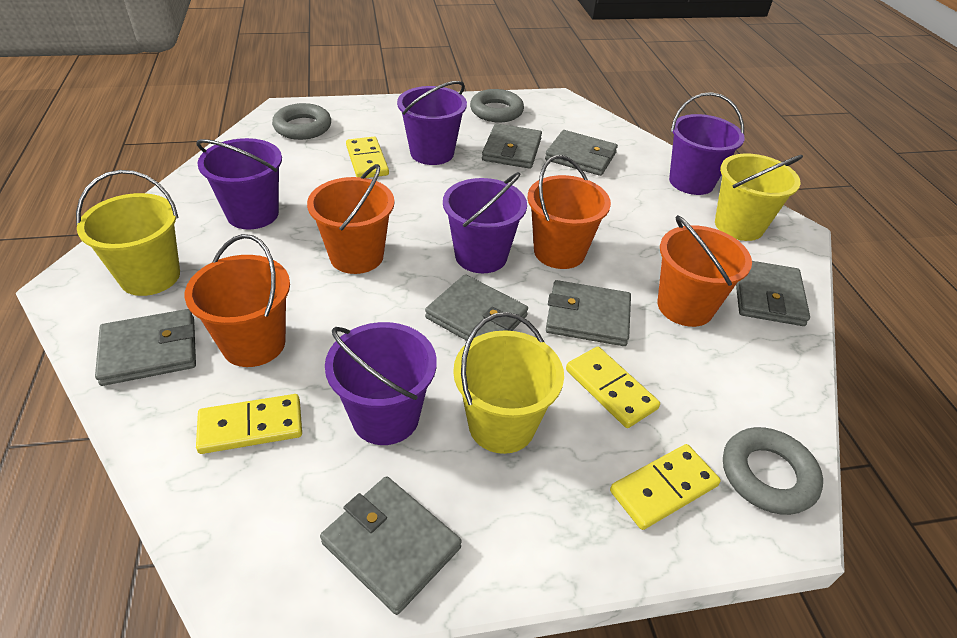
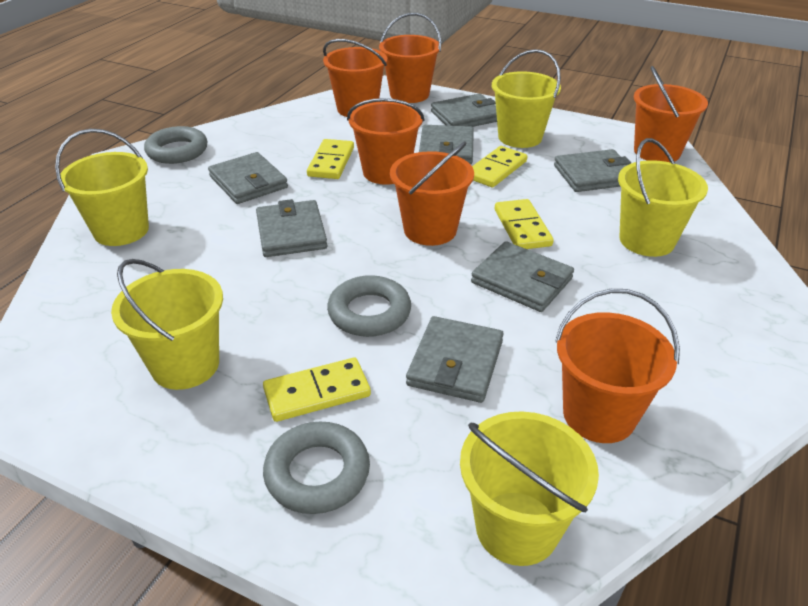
orange bucket: 4 -> 6
purple bucket: 5 -> 0
yellow bucket: 3 -> 5

